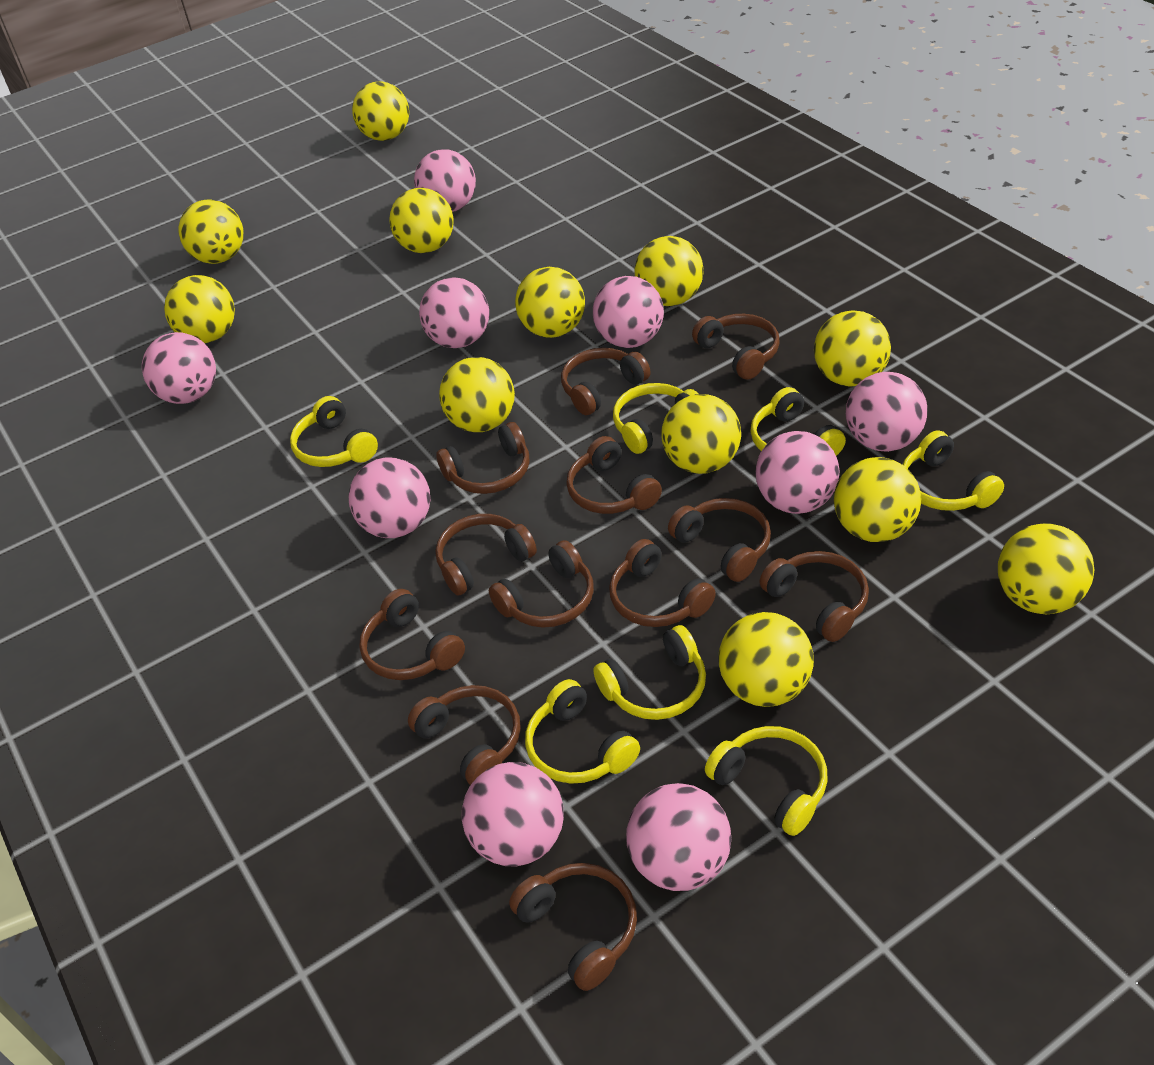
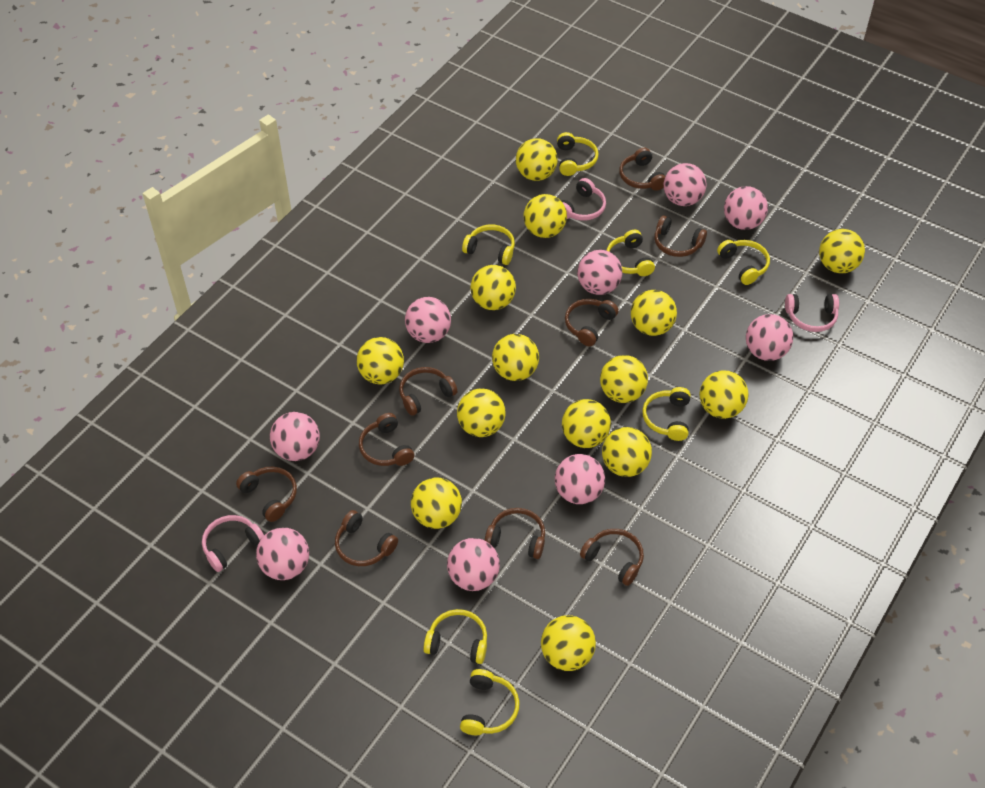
brown headphones: 12 -> 9
pink headphones: 0 -> 3
yellow ball: 12 -> 14

